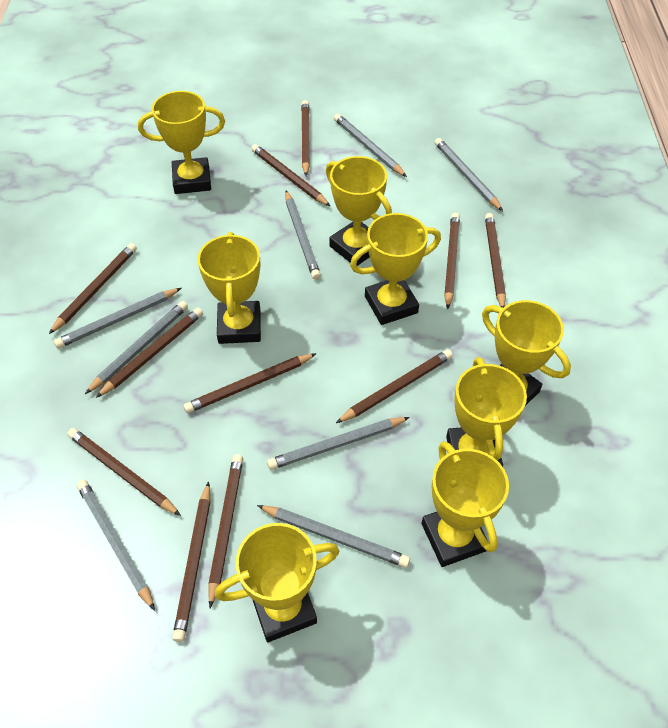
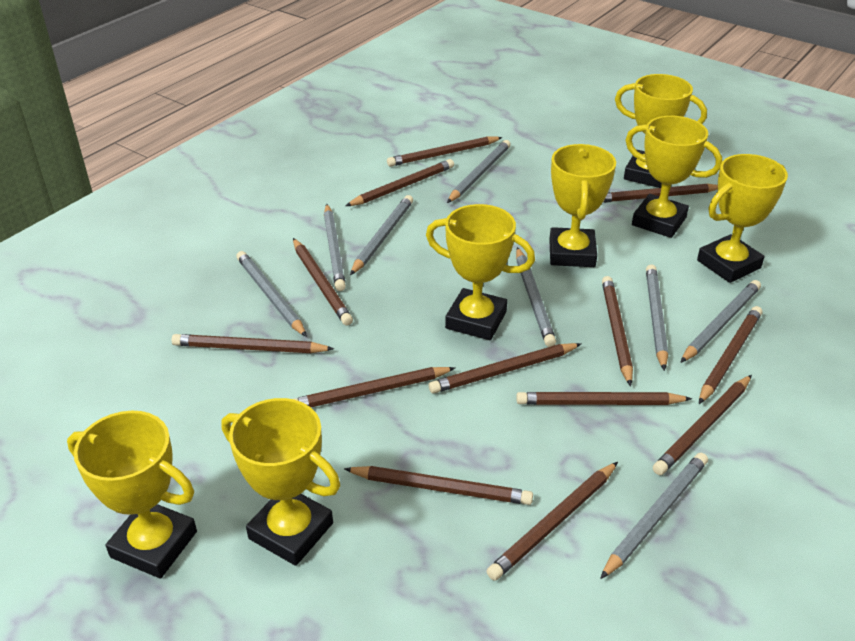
brown pencil: 11 -> 13
yellow trophy: 8 -> 7

